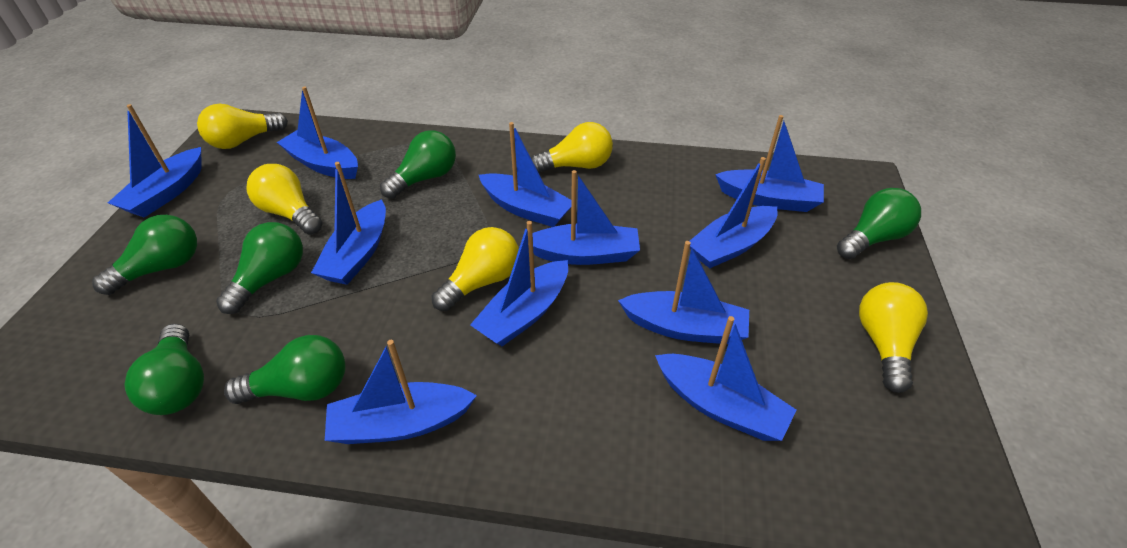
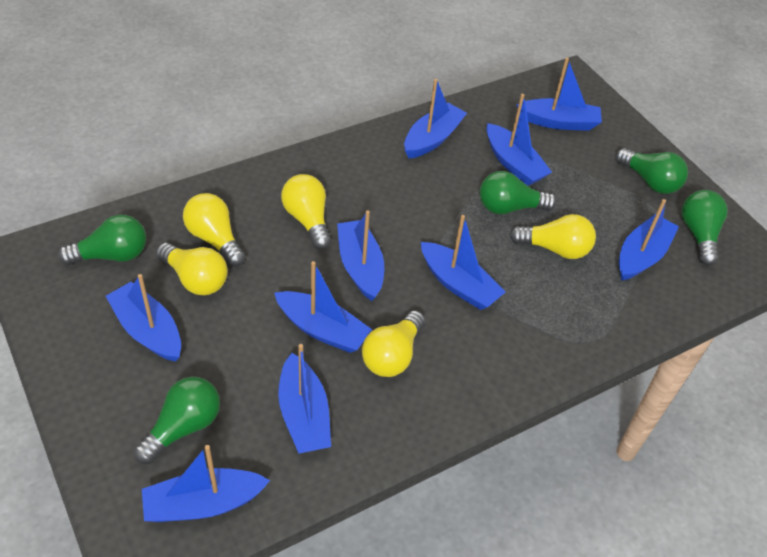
blue boat: 11 -> 10
green light bulb: 6 -> 5

